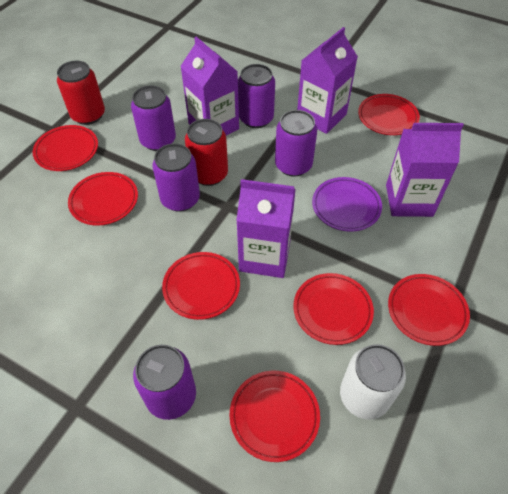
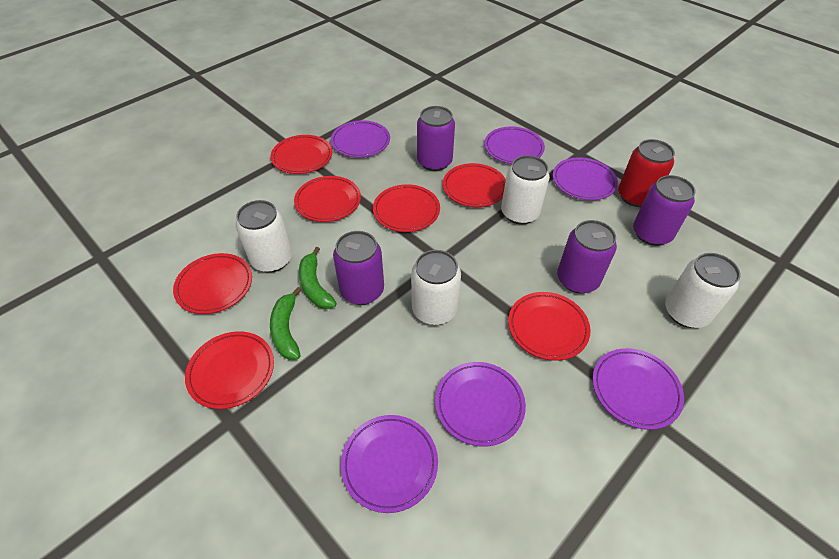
green banana: 0 -> 2
purple can: 5 -> 4
purple carton: 4 -> 0
purple plate: 1 -> 6
red can: 2 -> 1
white can: 1 -> 4

